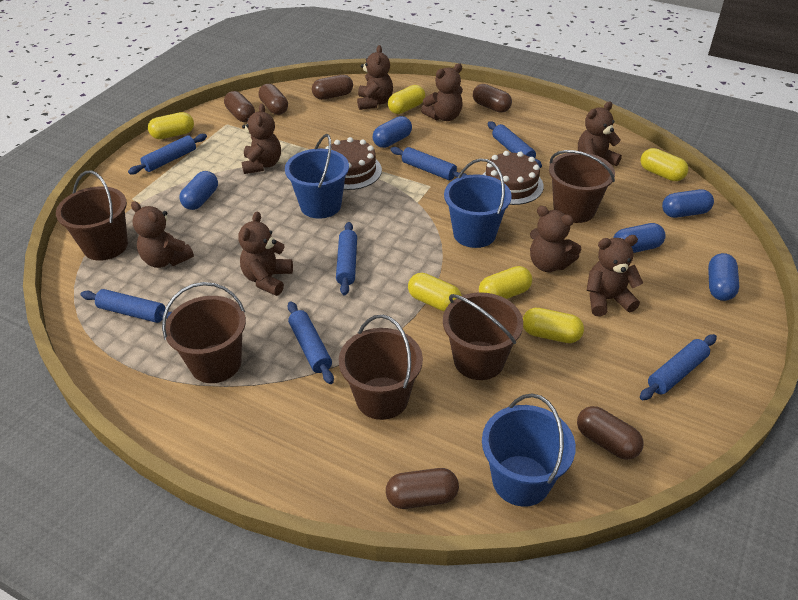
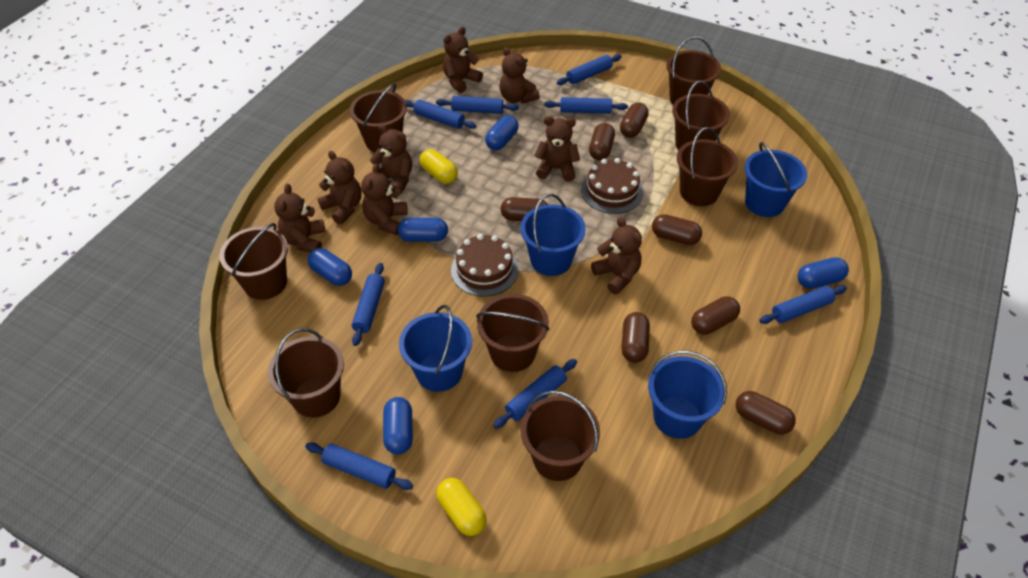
blue bucket: 3 -> 4
blue rolling pin: 7 -> 8
brown bucket: 5 -> 8
brown capsule: 6 -> 7
yellow capsule: 6 -> 2

